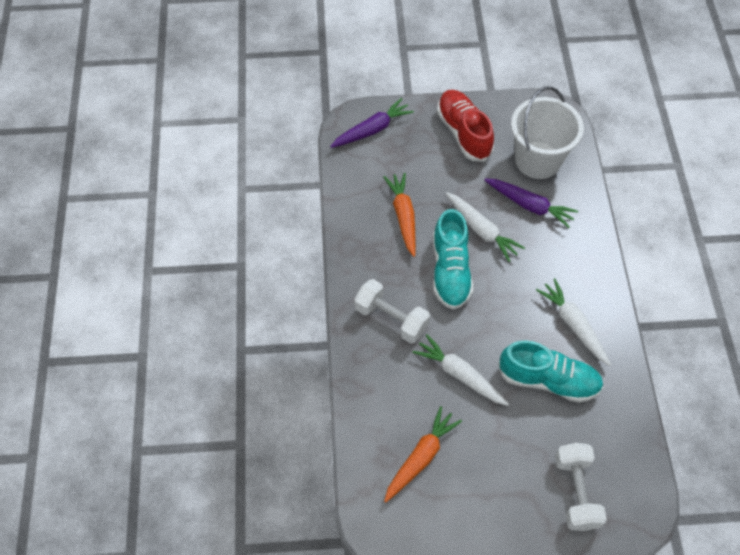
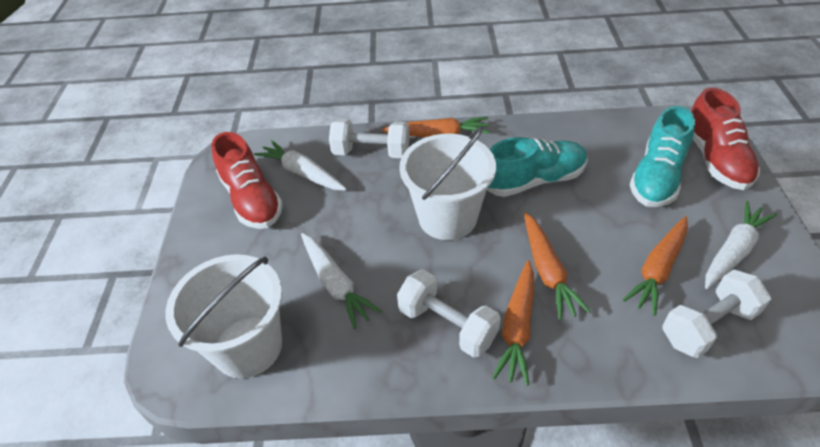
orange carrot: 2 -> 4
purple carrot: 2 -> 0
red shoe: 1 -> 2
white bucket: 1 -> 2
white dumbbell: 2 -> 3

